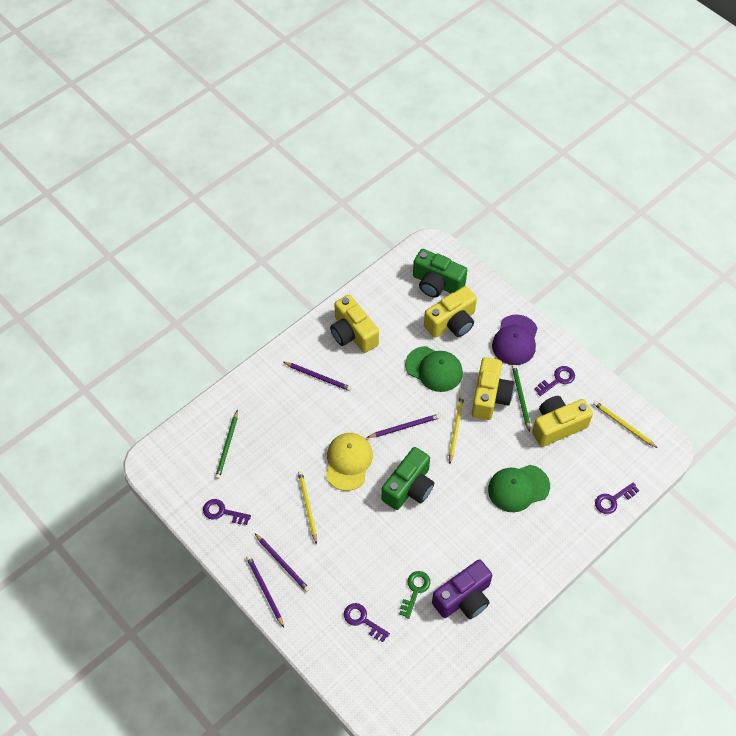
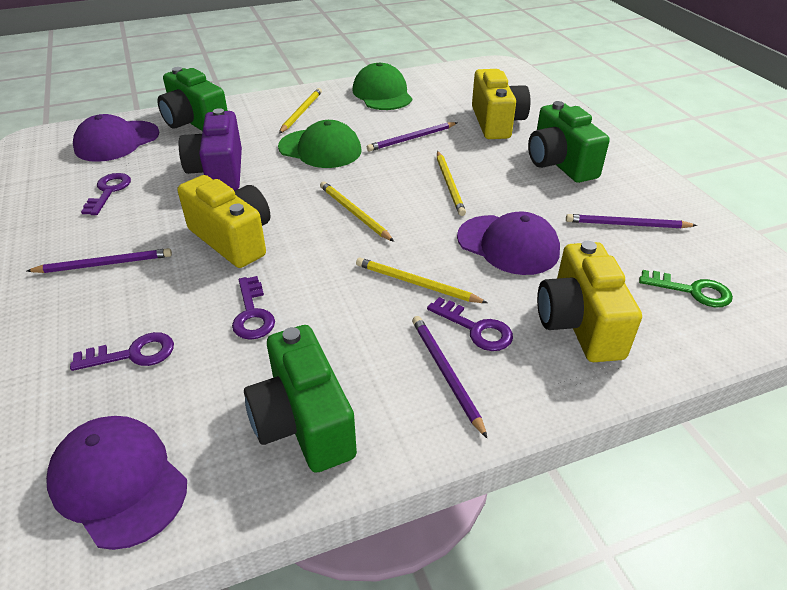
green camera: 2 -> 3
green pencil: 2 -> 0
purple cap: 1 -> 3
yellow camera: 4 -> 3
yellow cap: 1 -> 0
yellow pencil: 3 -> 4

